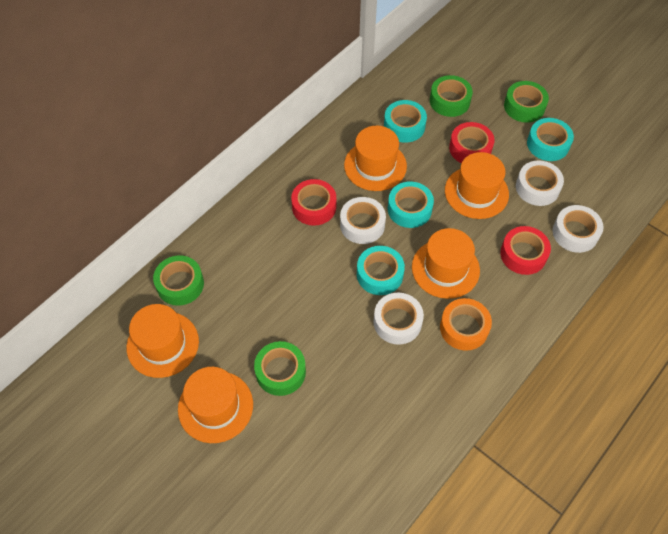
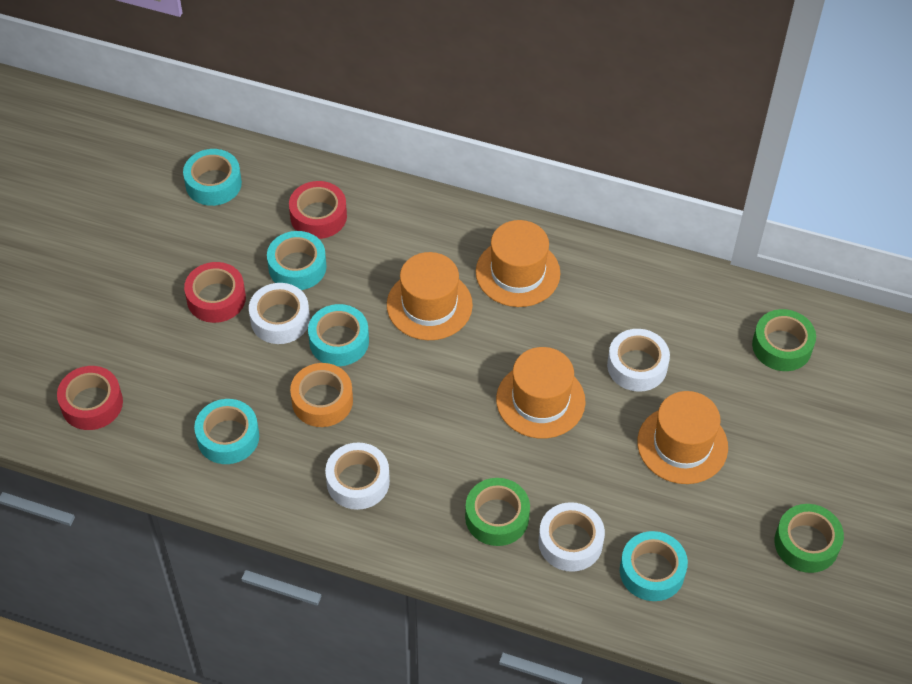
green tape: 4 -> 3
orange hat: 5 -> 4
turquoise tape: 4 -> 5

